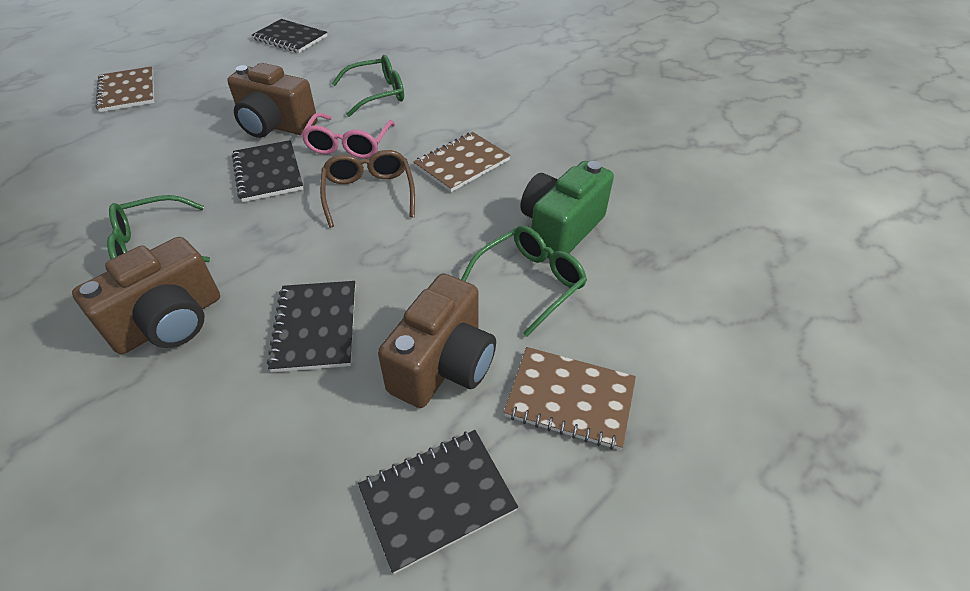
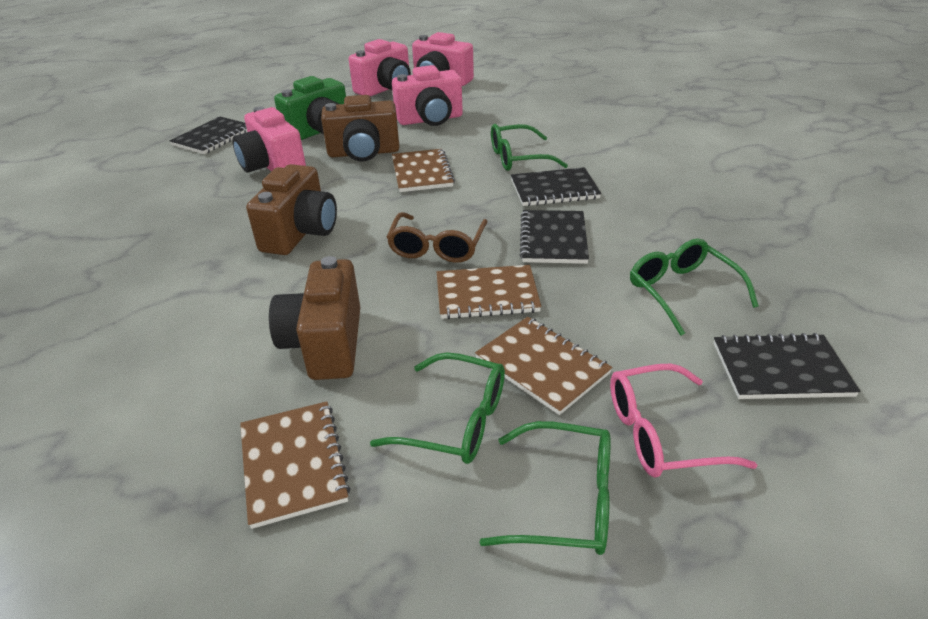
brown notebook: 3 -> 4
green glasses: 3 -> 4
pink camera: 0 -> 4

